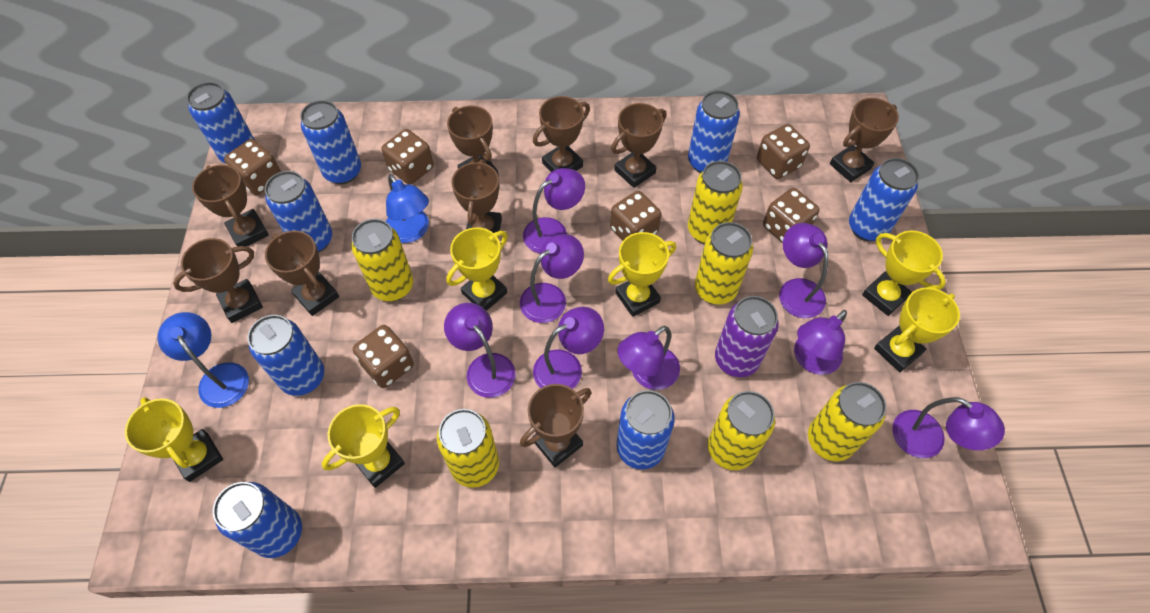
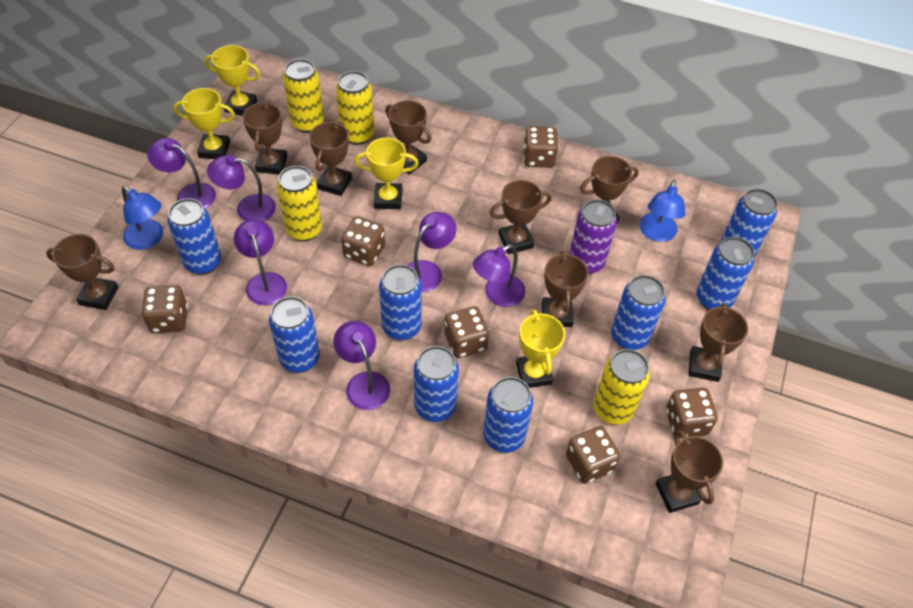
purple lamp: 8 -> 6
yellow can: 6 -> 4
yellow trophy: 6 -> 4

